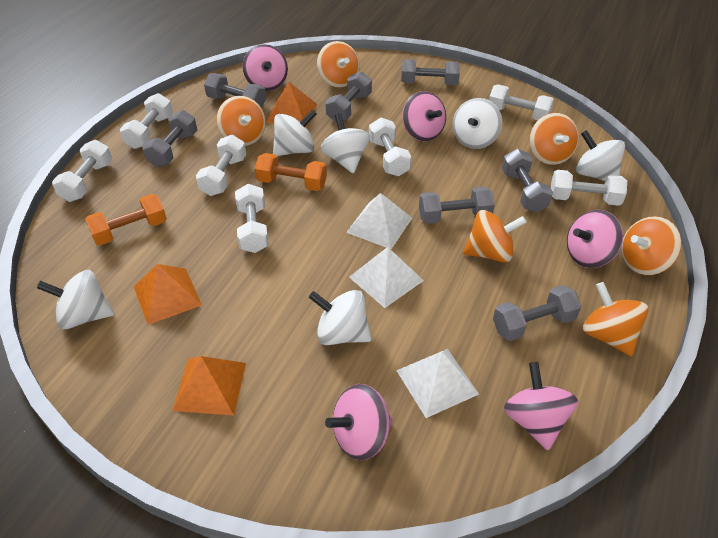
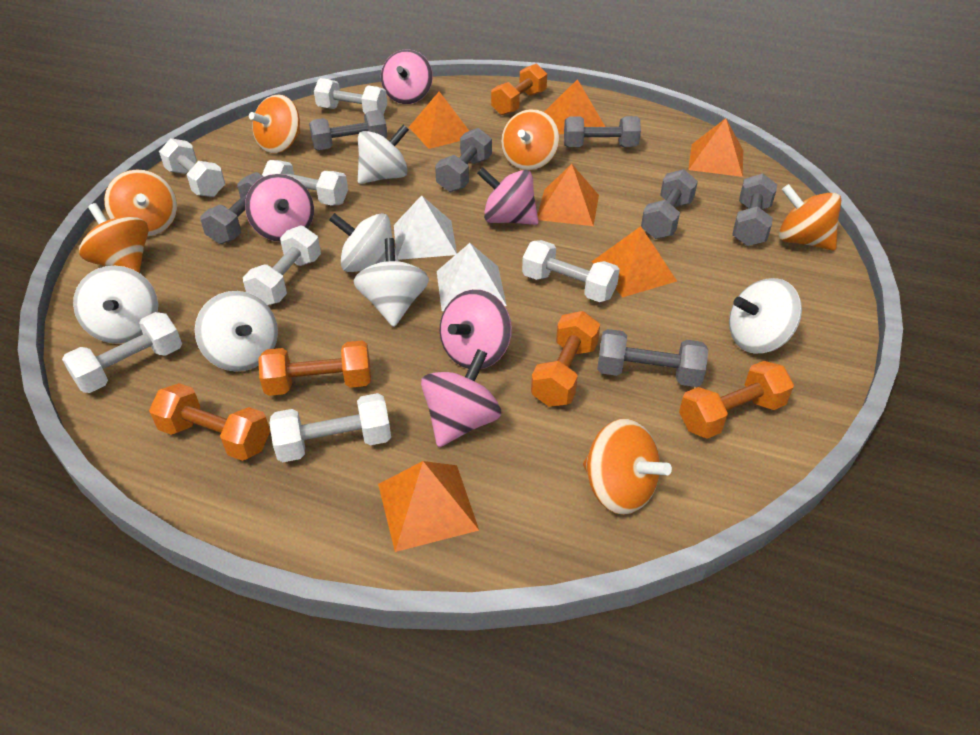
orange dumbbell: 2 -> 5
orange pyramid: 3 -> 6
white pyramid: 3 -> 2

